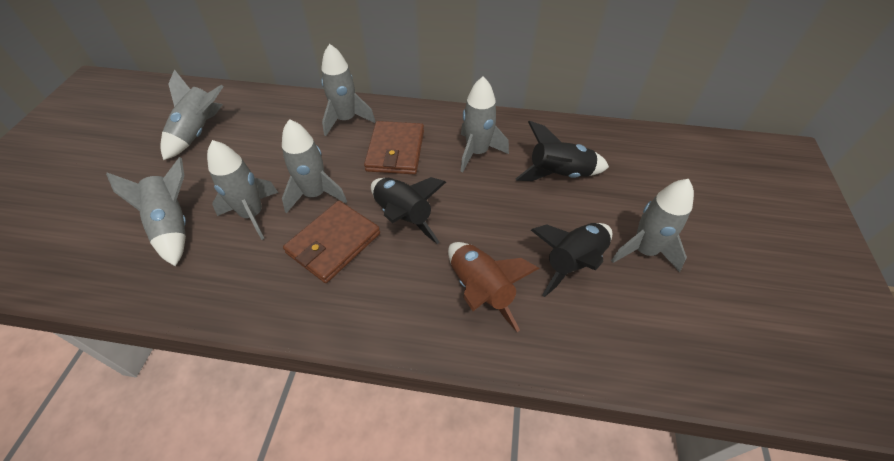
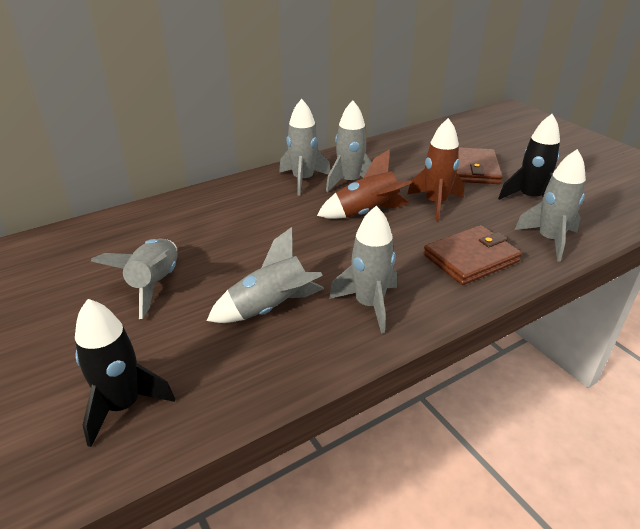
black rocket: 3 -> 2
brown rocket: 1 -> 2
grey rocket: 7 -> 6

